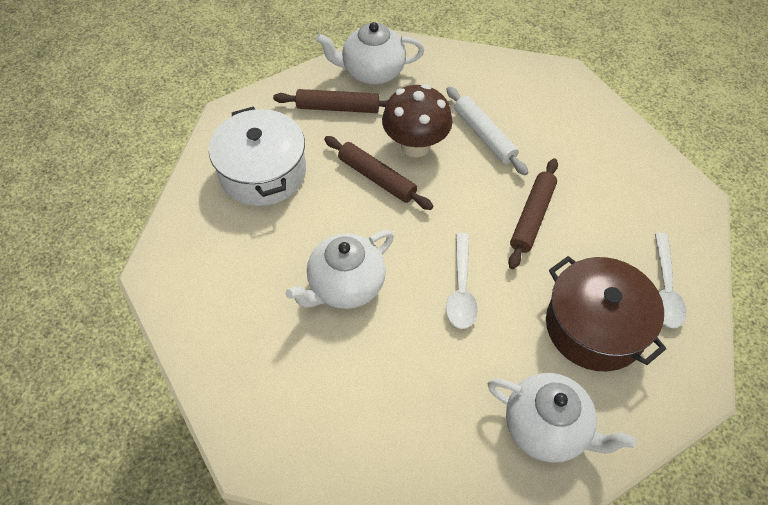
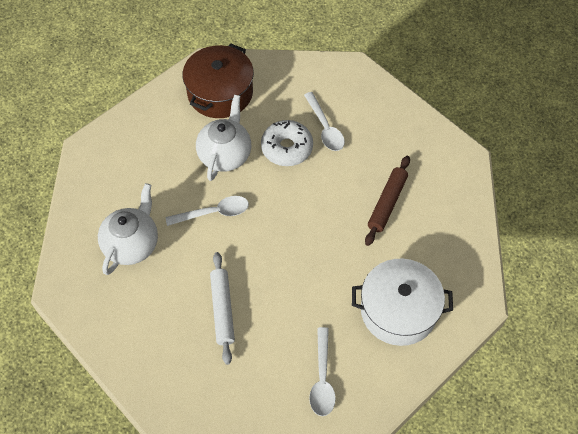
brown mushroom: 1 -> 0
brown rolling pin: 3 -> 1
white donut: 0 -> 1
white spoon: 2 -> 3
white teapot: 3 -> 2

